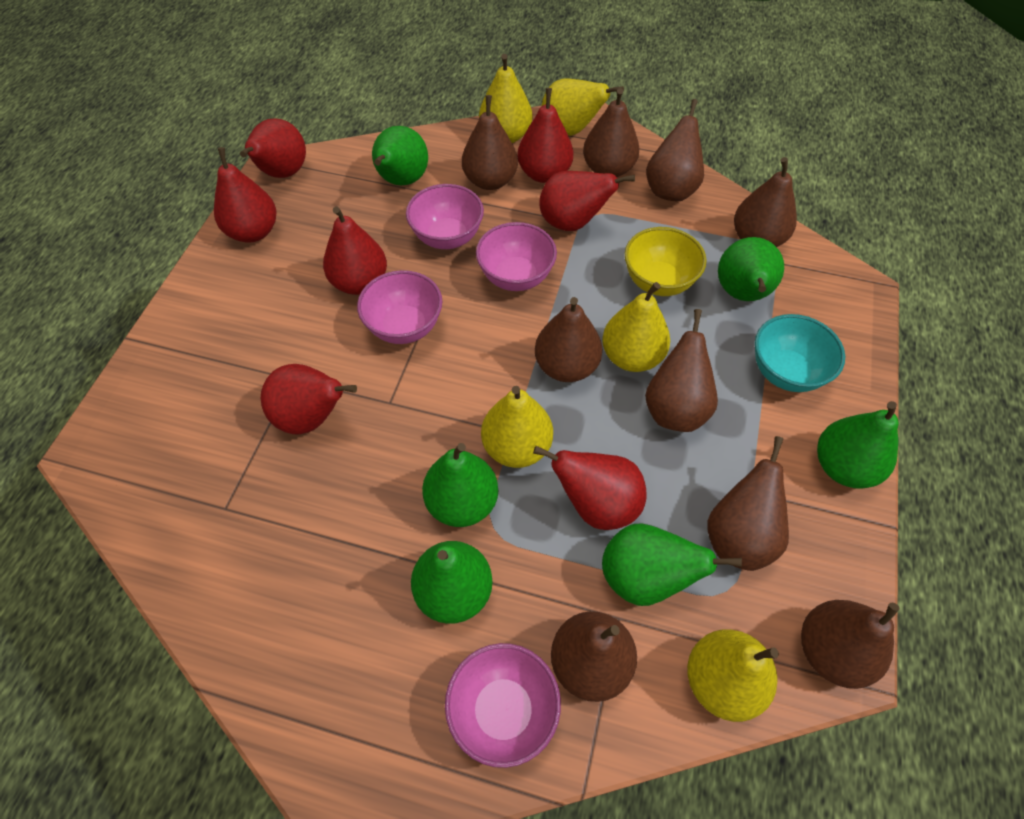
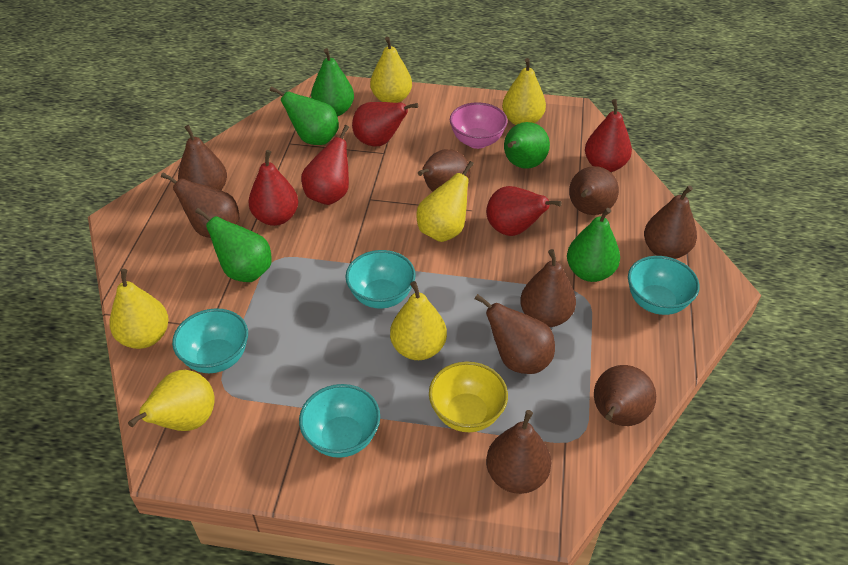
green pear: 6 -> 5
pink bowl: 4 -> 1
red pear: 7 -> 5
turquoise bowl: 1 -> 4
yellow pear: 5 -> 6

